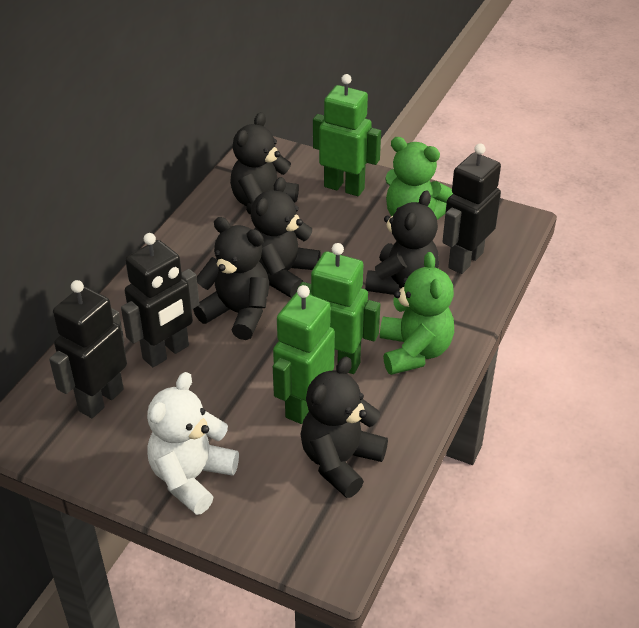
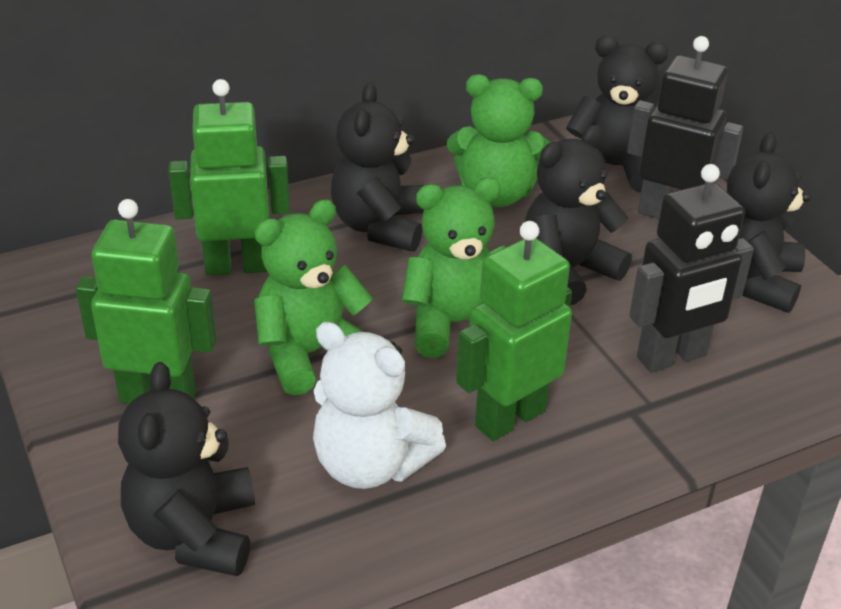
black robot: 3 -> 2
green teddy bear: 2 -> 3

